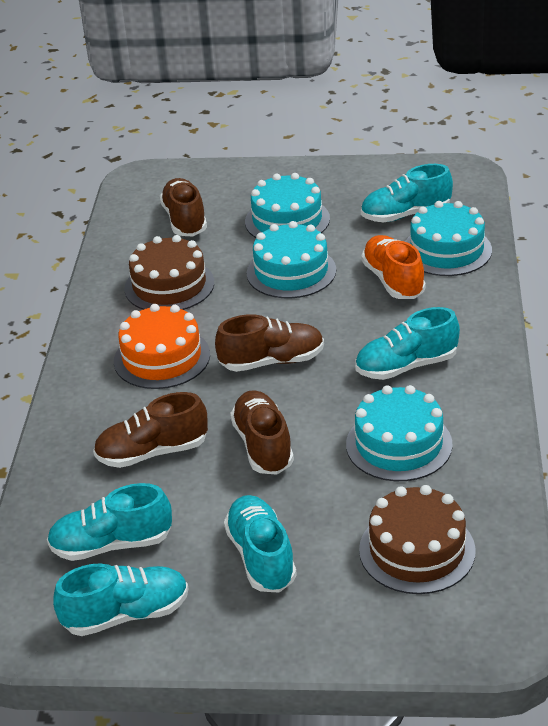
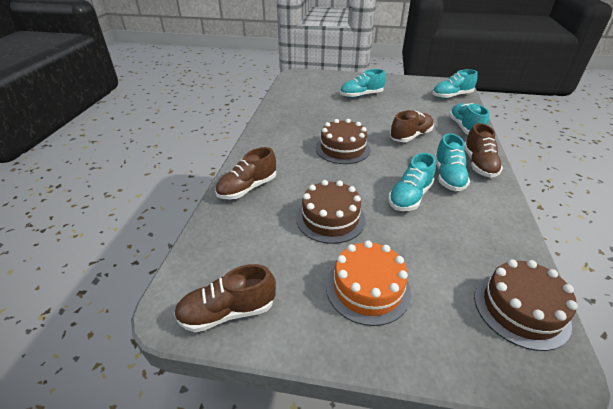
brown cake: 2 -> 3
orange shoe: 1 -> 0
turquoise cake: 4 -> 0

